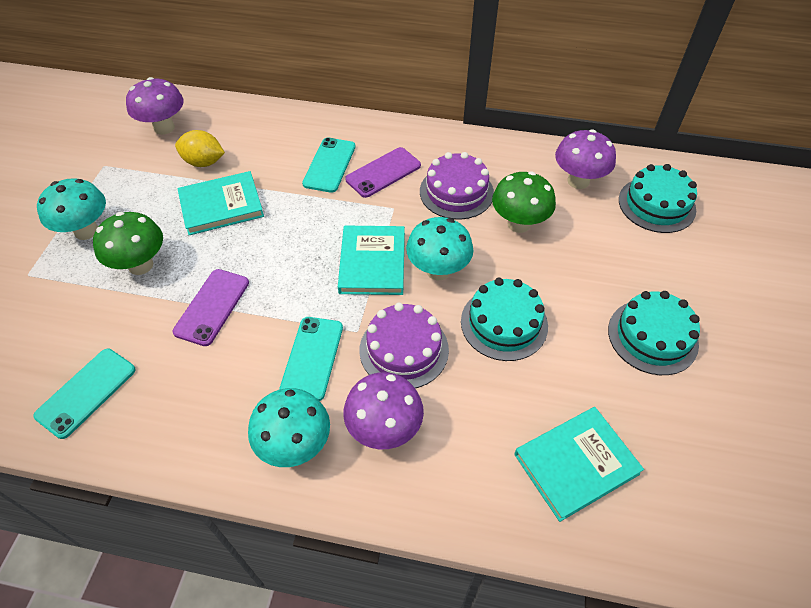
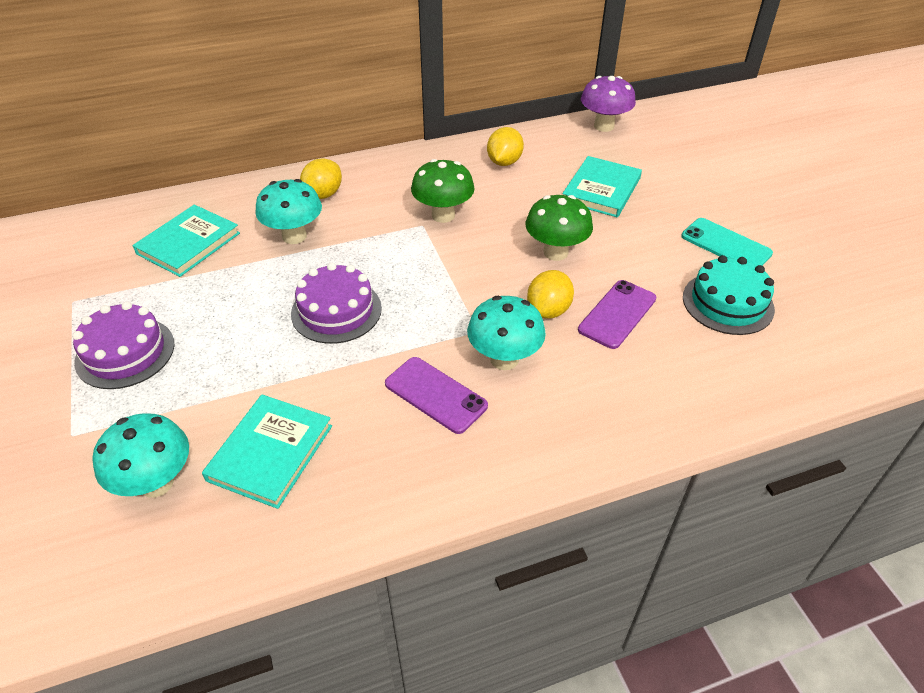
purple mushroom: 3 -> 1
turquoise cake: 3 -> 1
turquoise phone: 3 -> 1
yellow lemon: 1 -> 3

